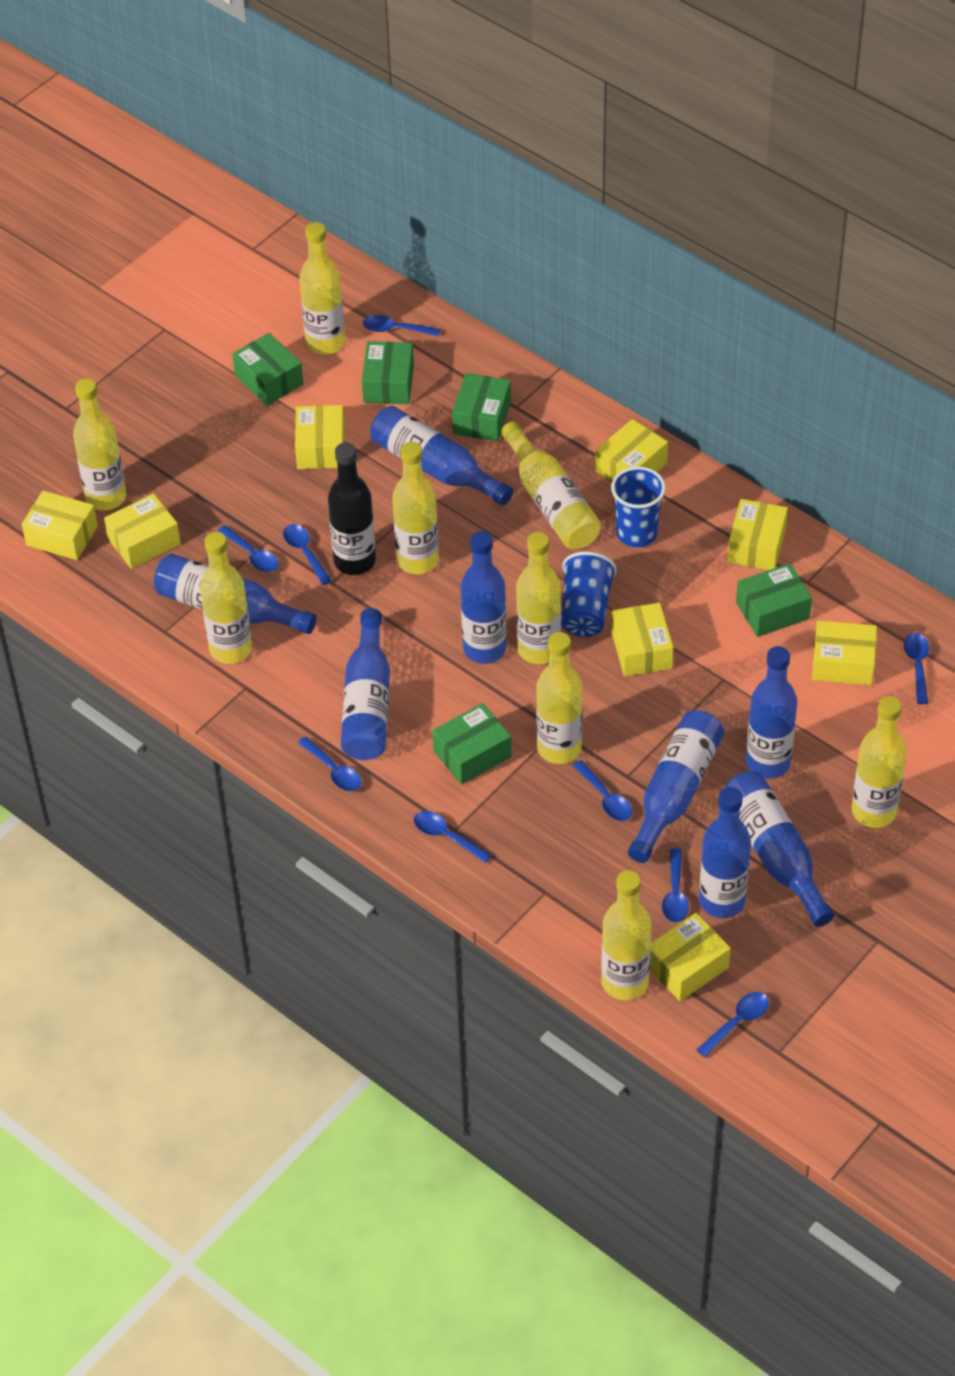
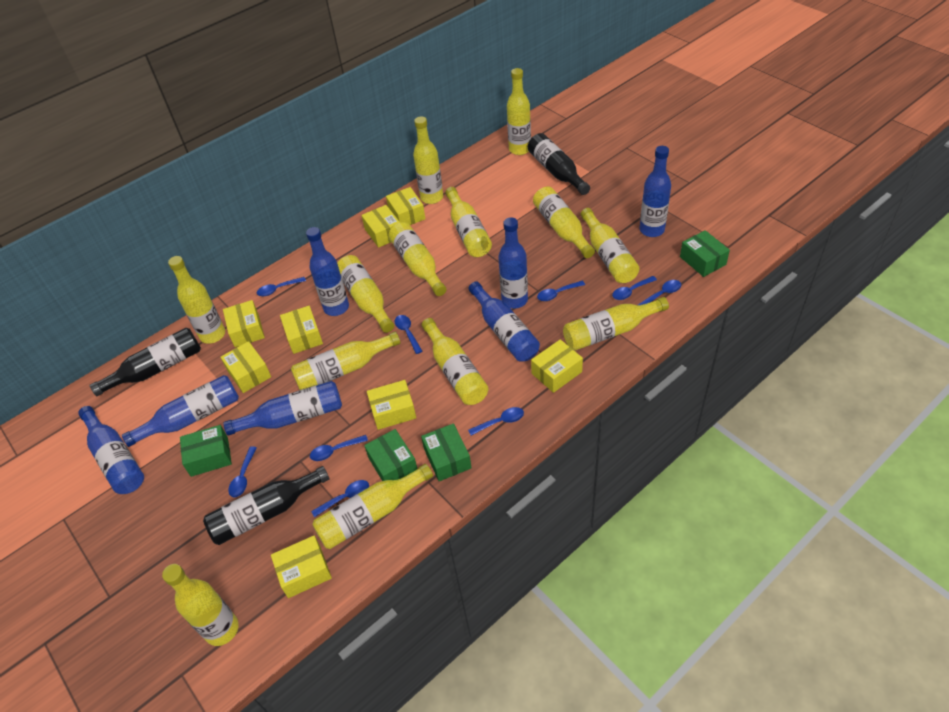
black bottle: 1 -> 3
blue bottle: 8 -> 7
blue cup: 2 -> 0
green box: 5 -> 4
yellow bottle: 9 -> 13

